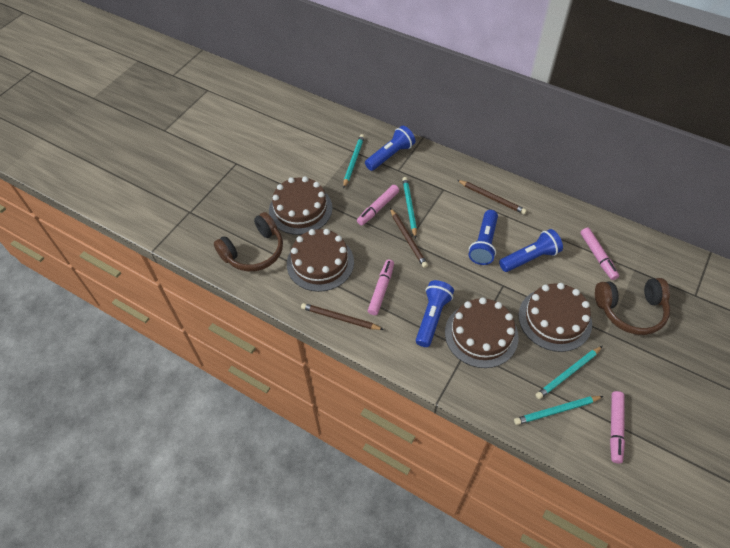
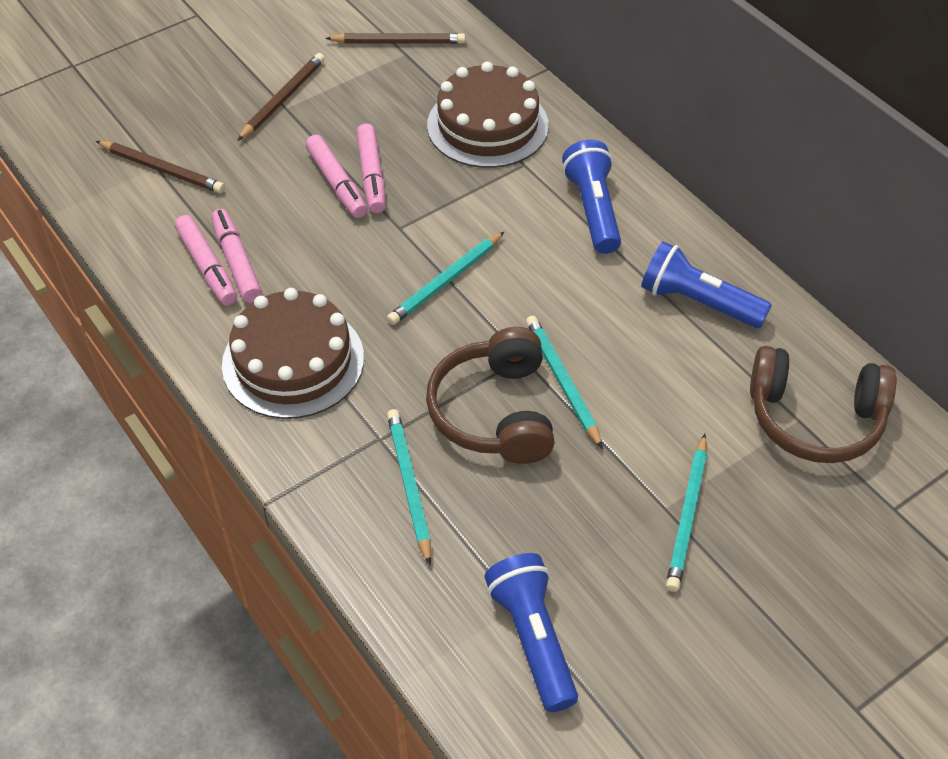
blue flashlight: 4 -> 3
brown cake: 4 -> 2

